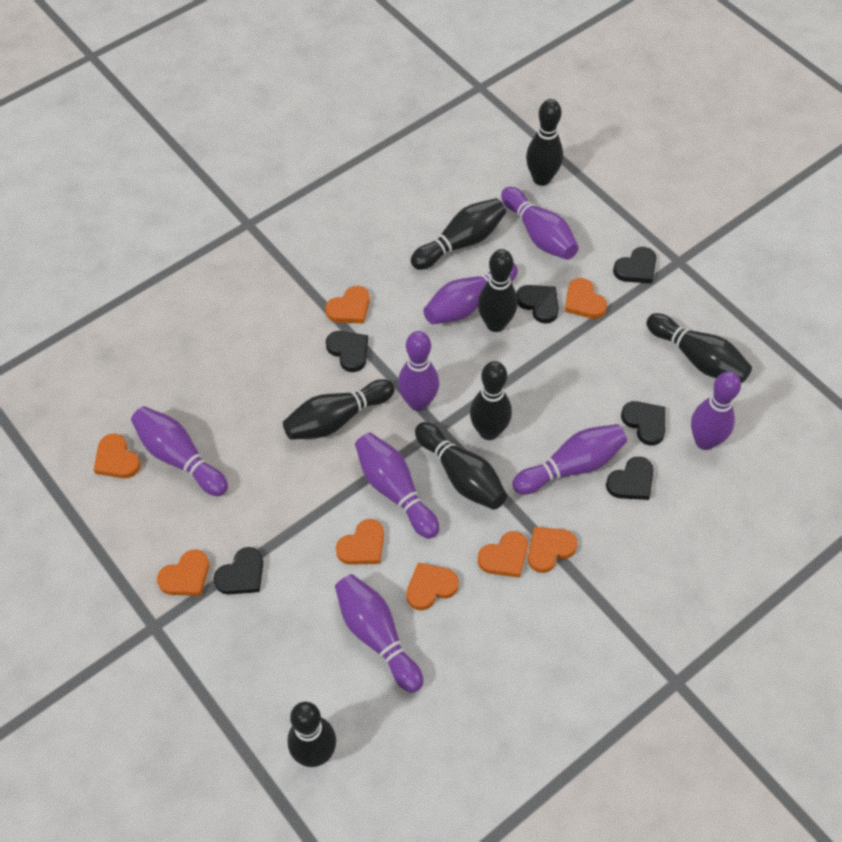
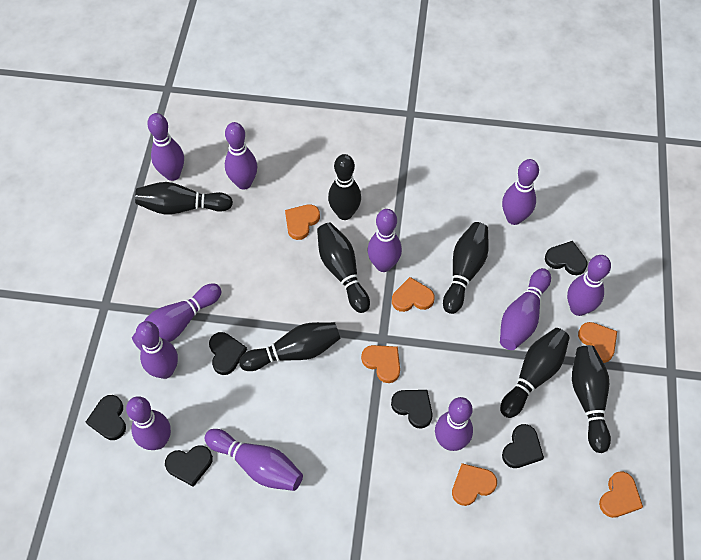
black bowling pin: 8 -> 7
orange heart: 8 -> 6
purple bowling pin: 8 -> 11

